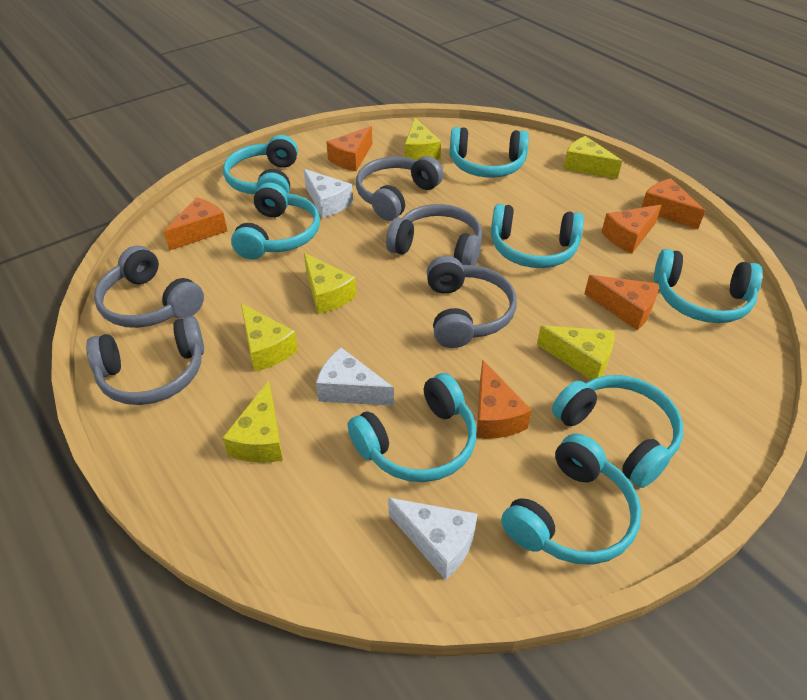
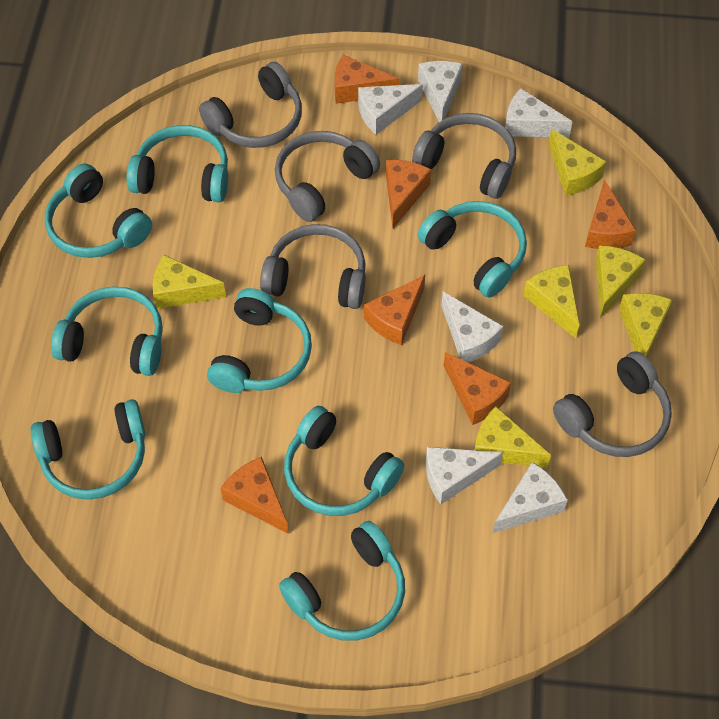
white cheese: 3 -> 6

